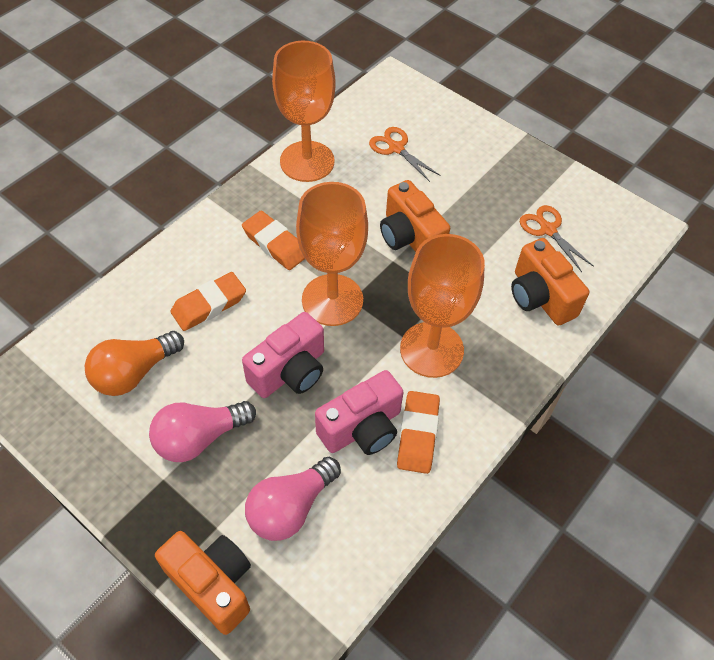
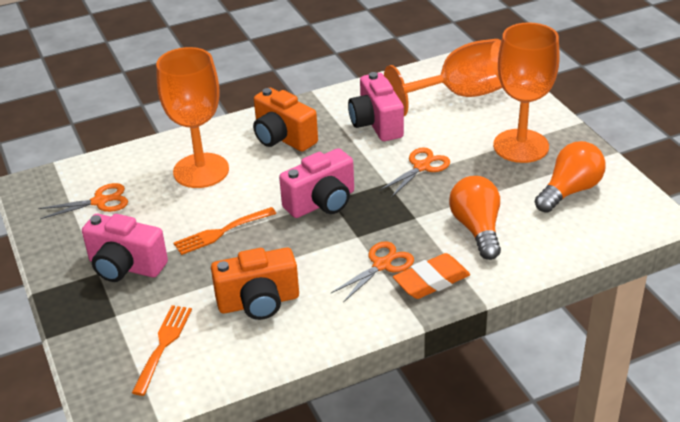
orange camera: 3 -> 2
orange eraser: 3 -> 1
orange fork: 0 -> 2
orange light bulb: 1 -> 2
orange scissors: 2 -> 3
pink camera: 2 -> 3
pink light bulb: 2 -> 0

